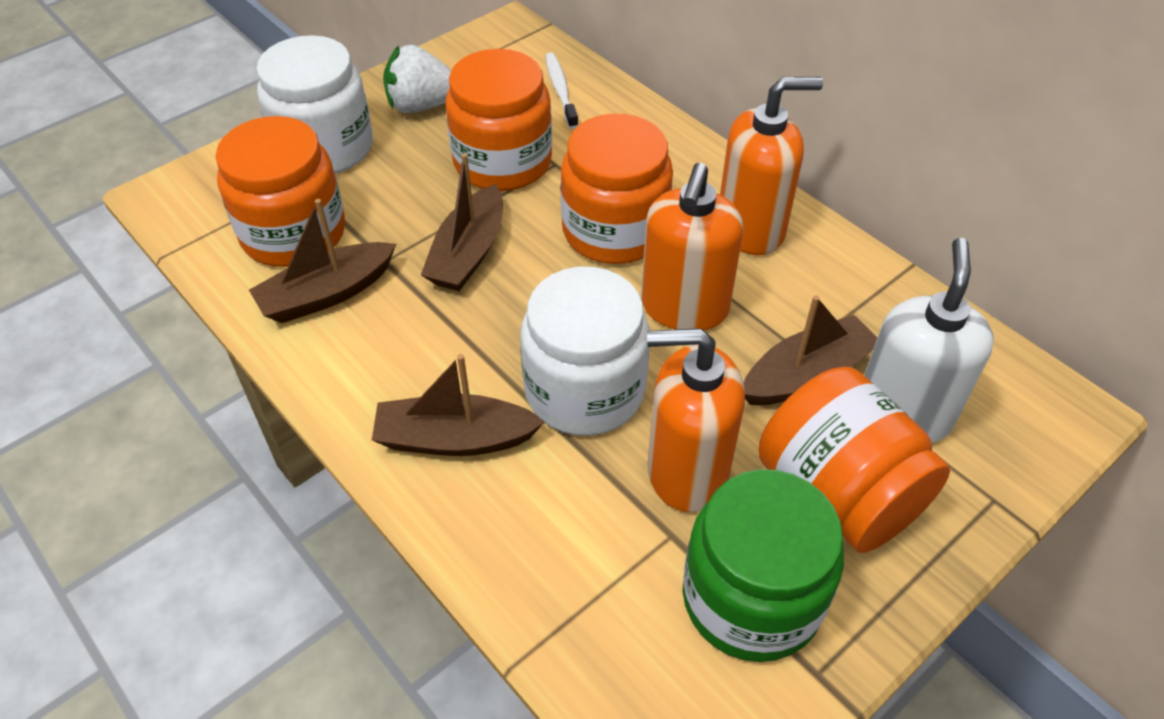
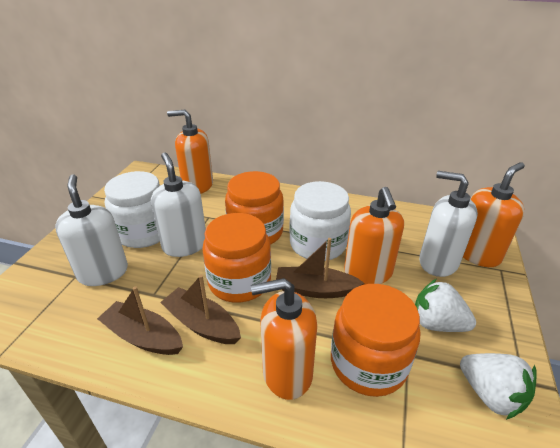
brown boat: 4 -> 3
green jar: 1 -> 0
orange jar: 4 -> 3
orange soap dispenser: 3 -> 4
white soap dispenser: 1 -> 3
white strawberry: 1 -> 2
white toothbrush: 1 -> 0

